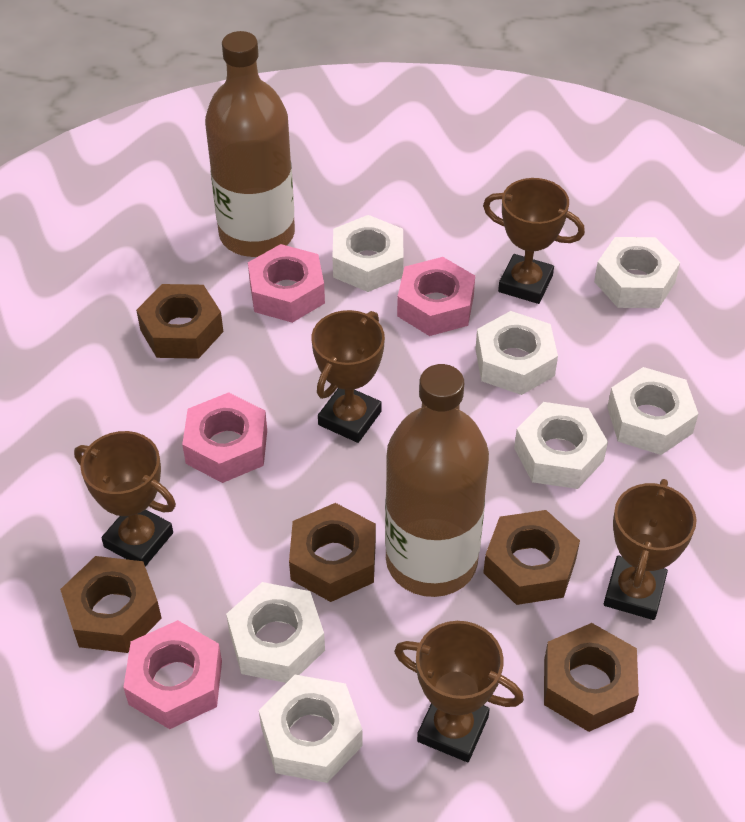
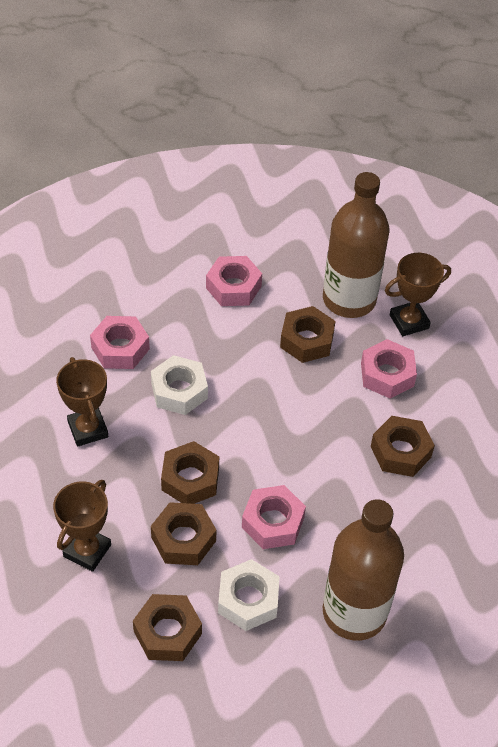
brown trophy: 5 -> 3
white nut: 7 -> 2

